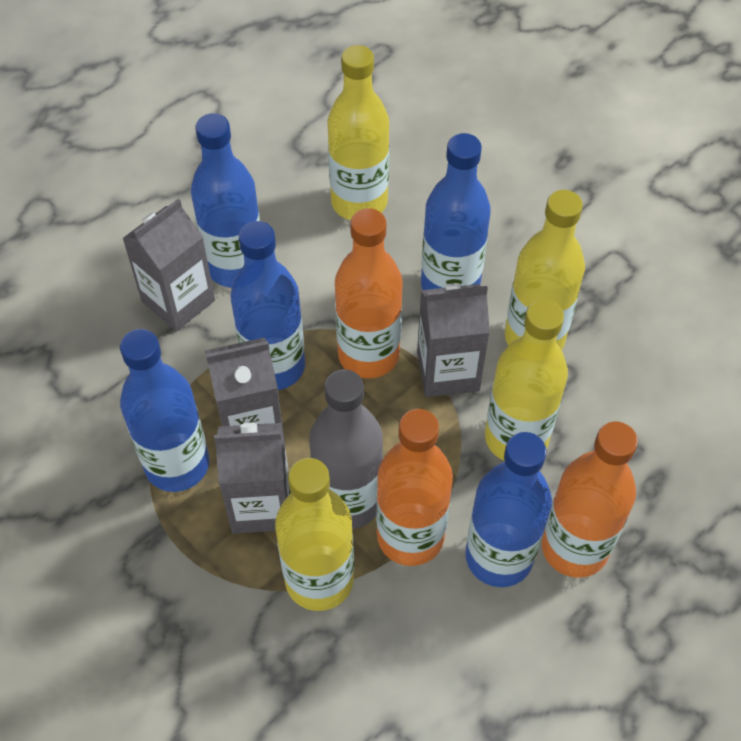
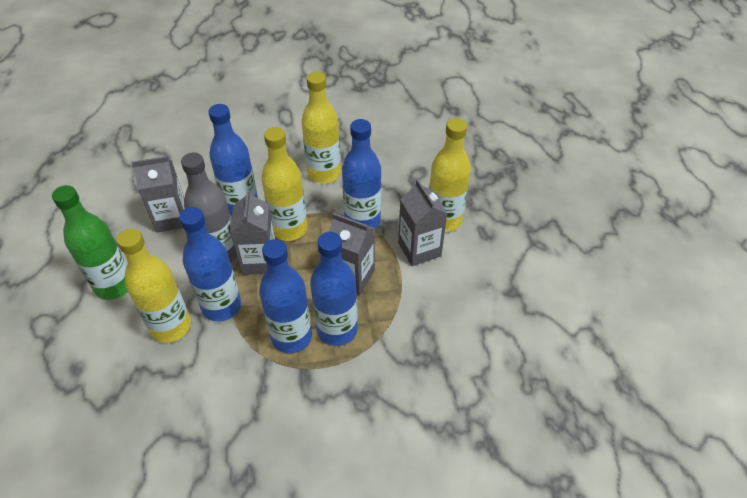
green bottle: 0 -> 1
orange bottle: 3 -> 0

